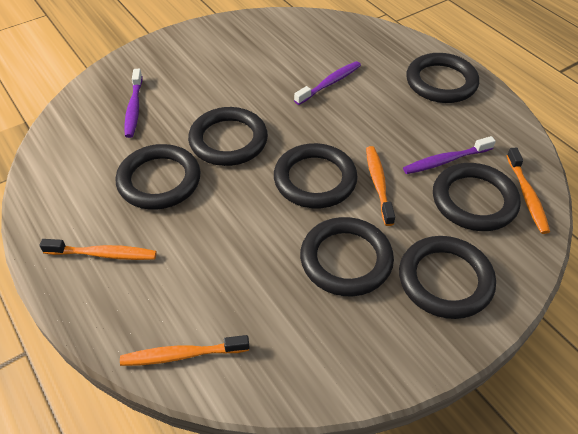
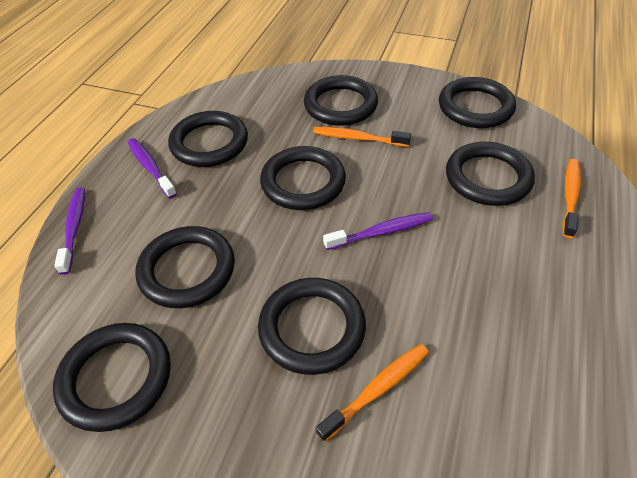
black ring: 7 -> 8
orange toothbrush: 4 -> 3

